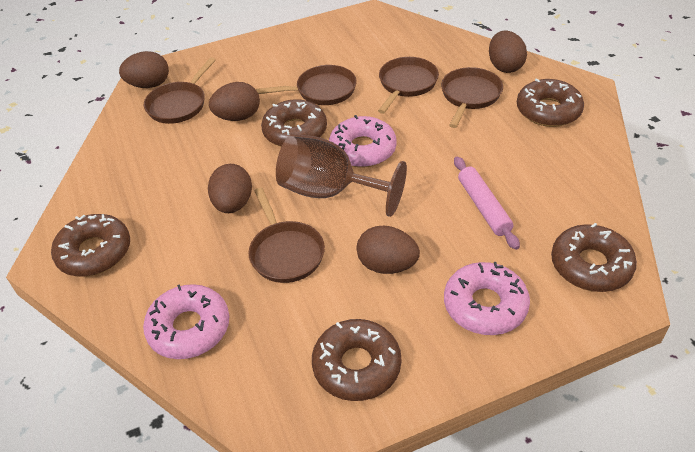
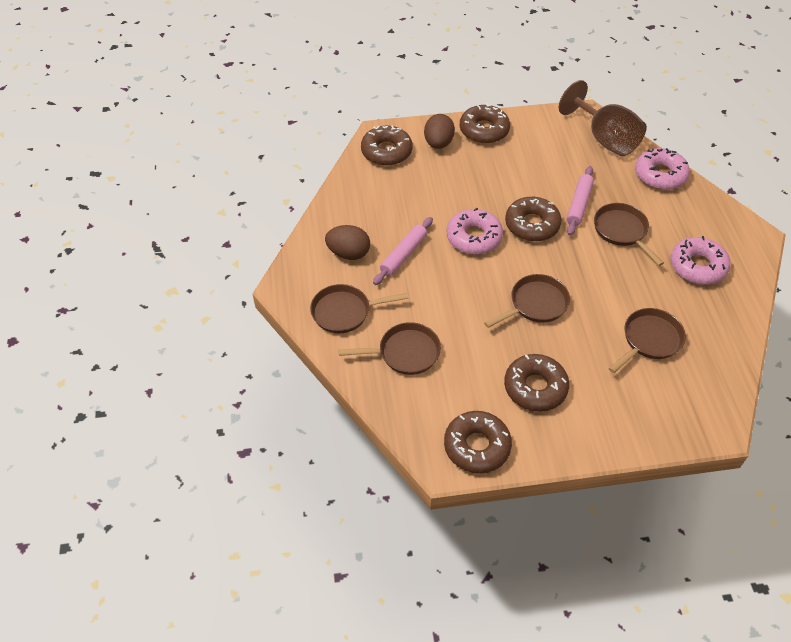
brown egg: 5 -> 2
pink rolling pin: 1 -> 2

